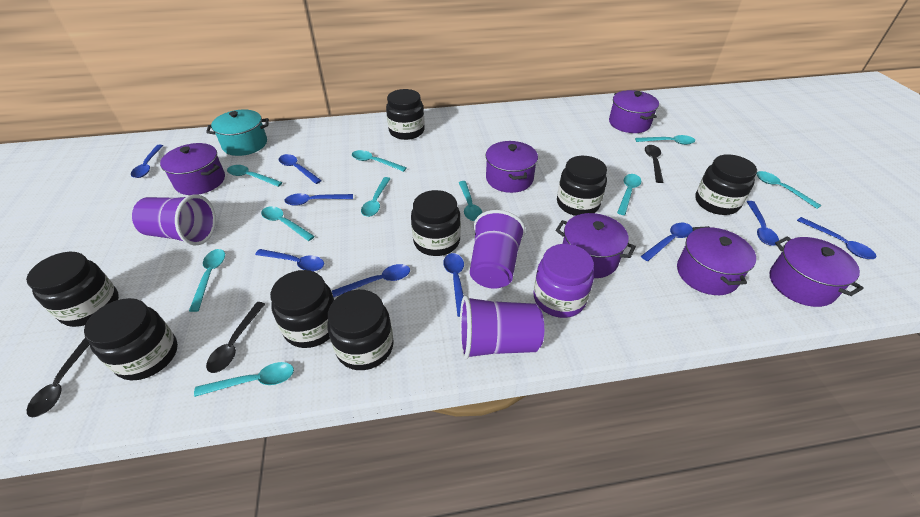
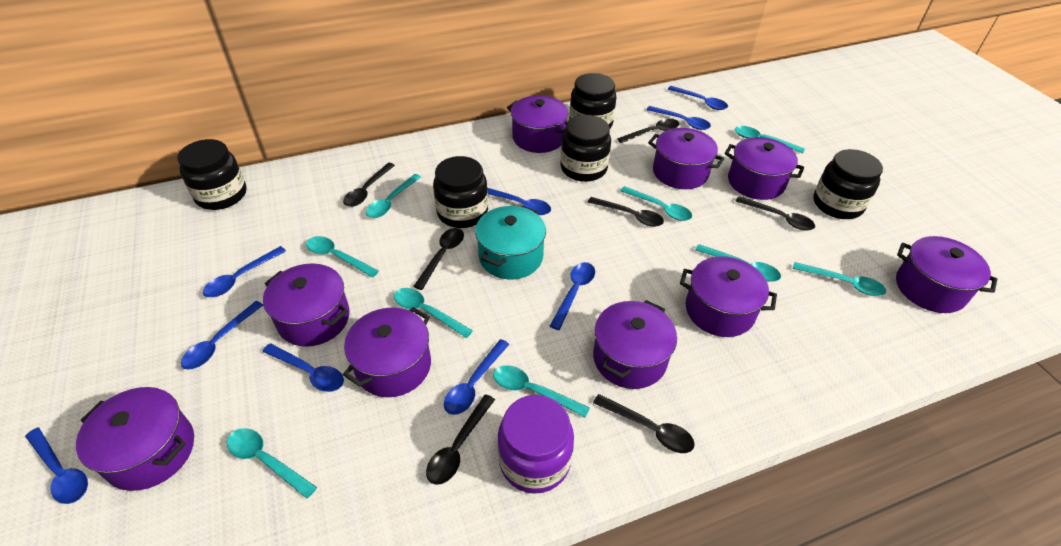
black jar: 8 -> 5
black spoon: 3 -> 7
purple cup: 3 -> 0
purple pot: 6 -> 9
turquoise spoon: 10 -> 9

